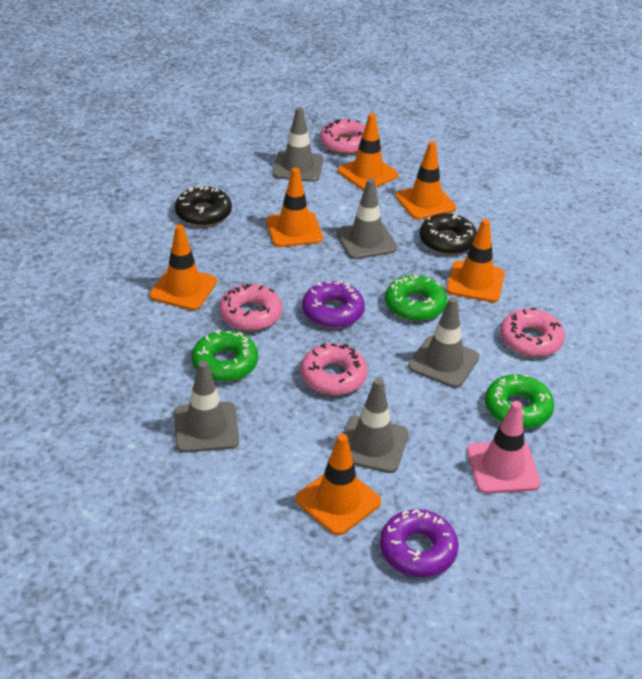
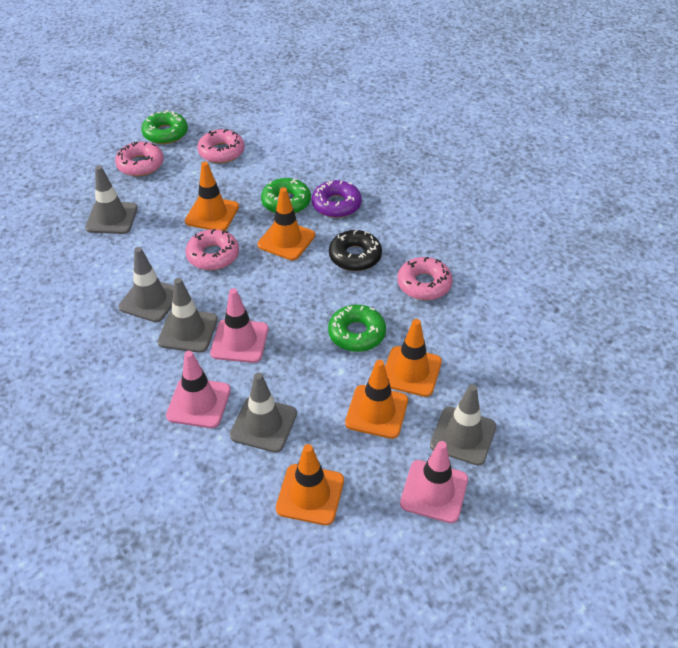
black donut: 2 -> 1
orange traffic cone: 6 -> 5
pink traffic cone: 1 -> 3
purple donut: 2 -> 1

